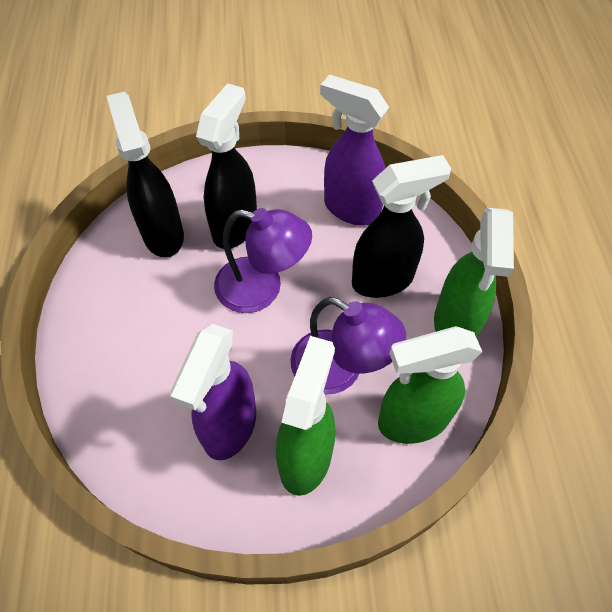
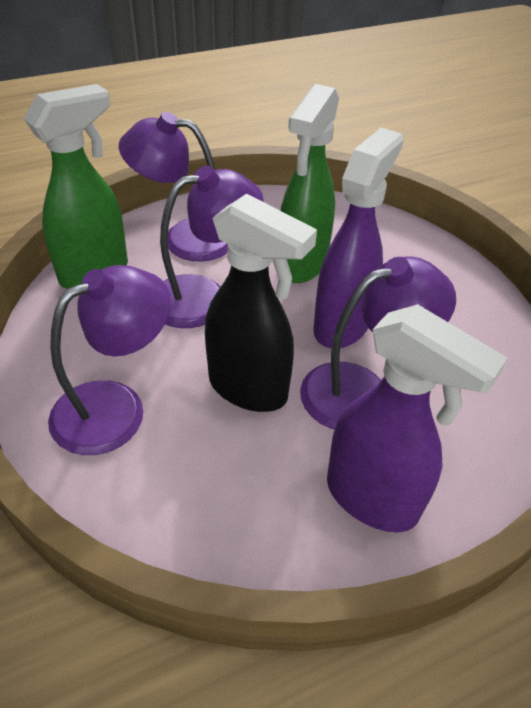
black spray bottle: 3 -> 1
green spray bottle: 3 -> 2
purple lamp: 2 -> 4

